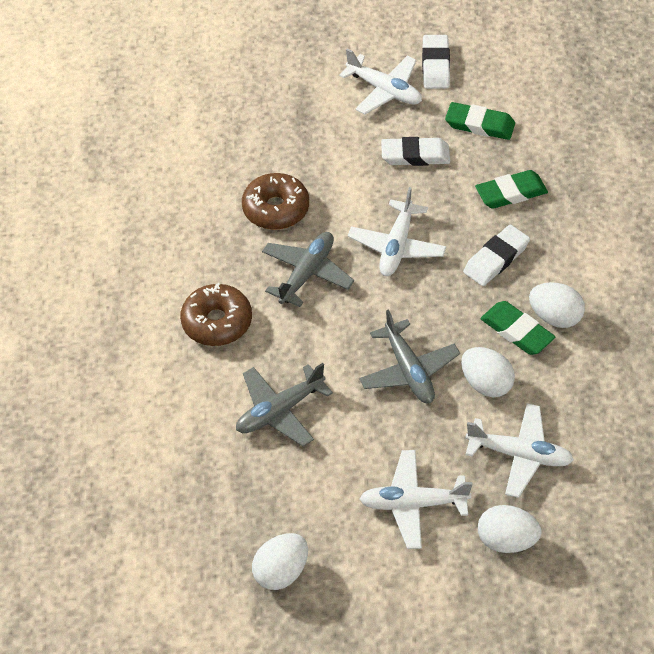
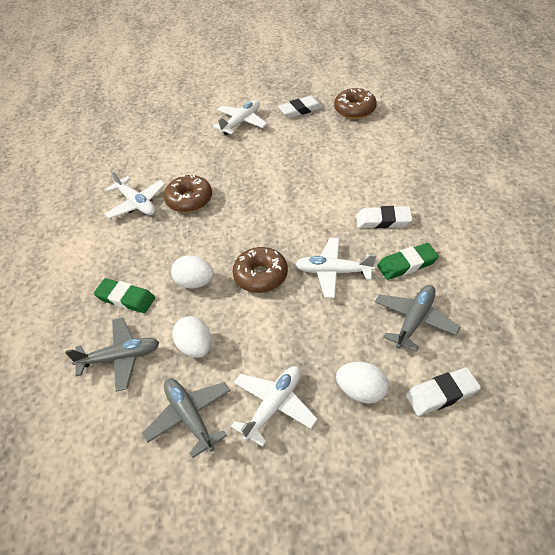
brown donut: 2 -> 3
green eraser: 3 -> 2
white egg: 4 -> 3

